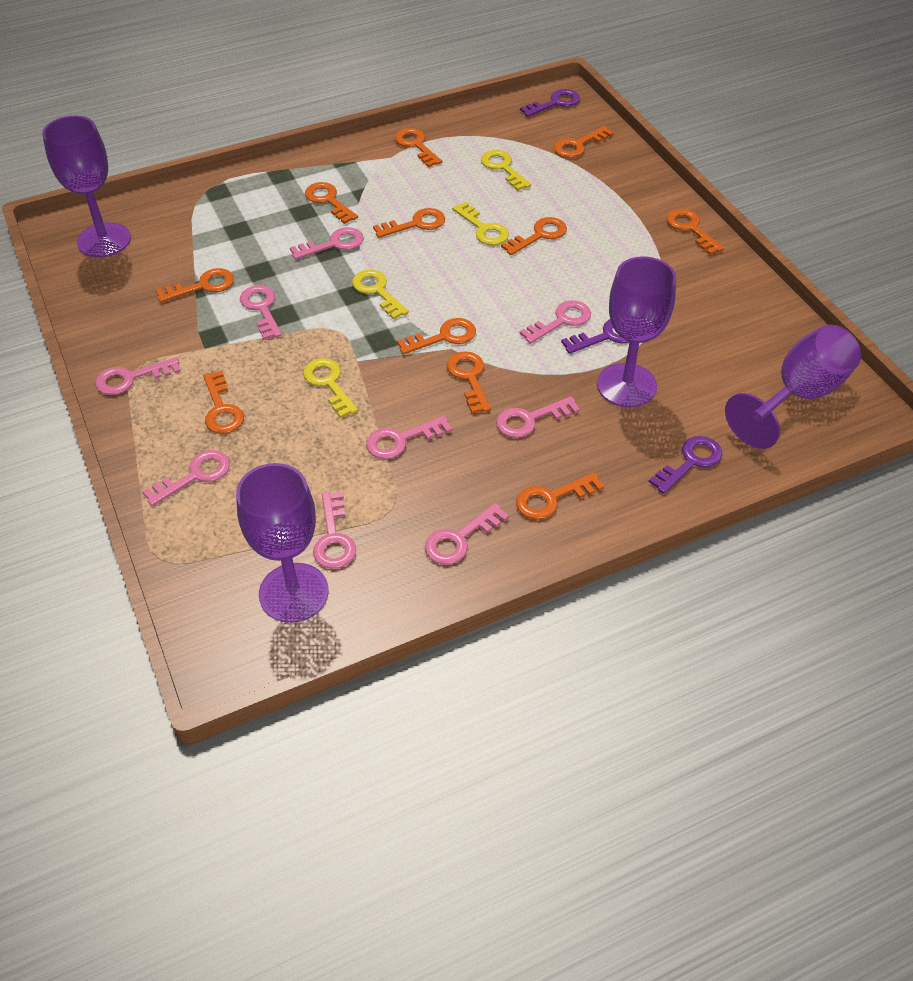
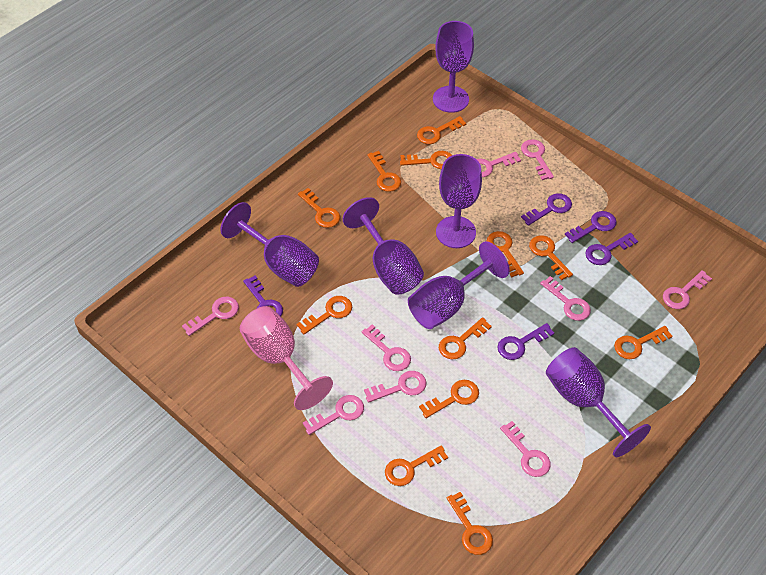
orange key: 11 -> 12
pink goblet: 0 -> 1
purple goblet: 4 -> 6
purple key: 3 -> 5
yellow key: 4 -> 0

